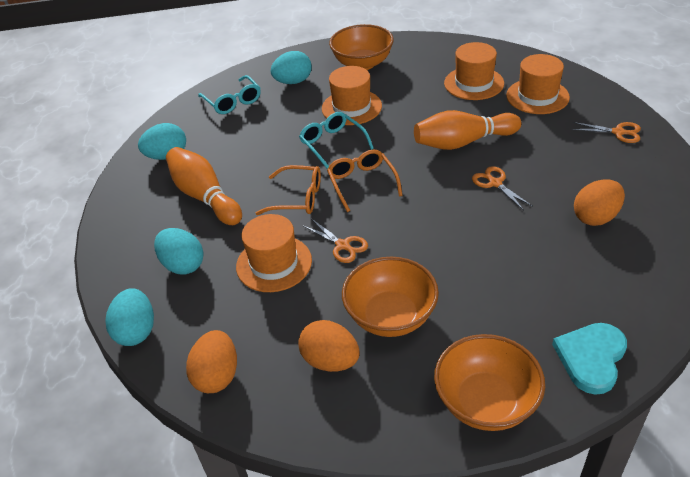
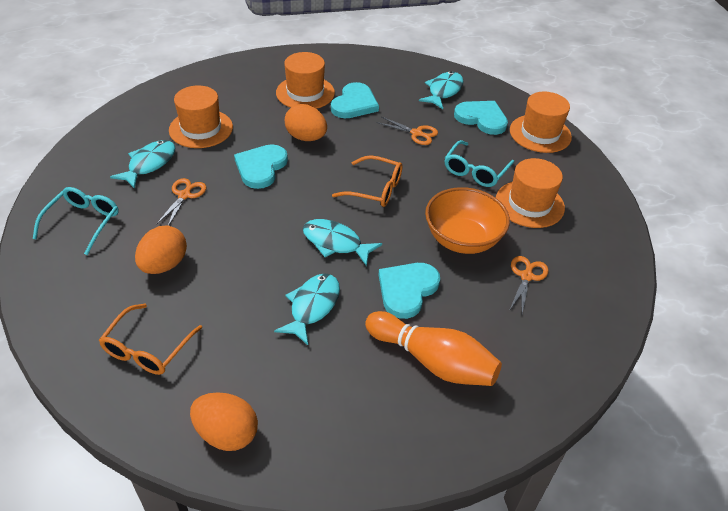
orange bowl: 3 -> 1
orange bowling pin: 2 -> 1
turquoise egg: 4 -> 0
turquoise fish: 0 -> 4
turquoise heart: 1 -> 4

